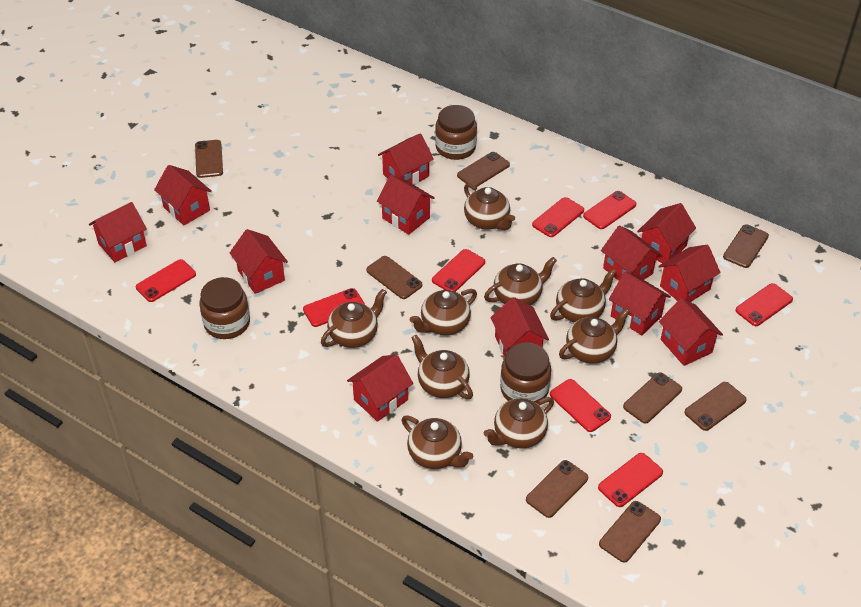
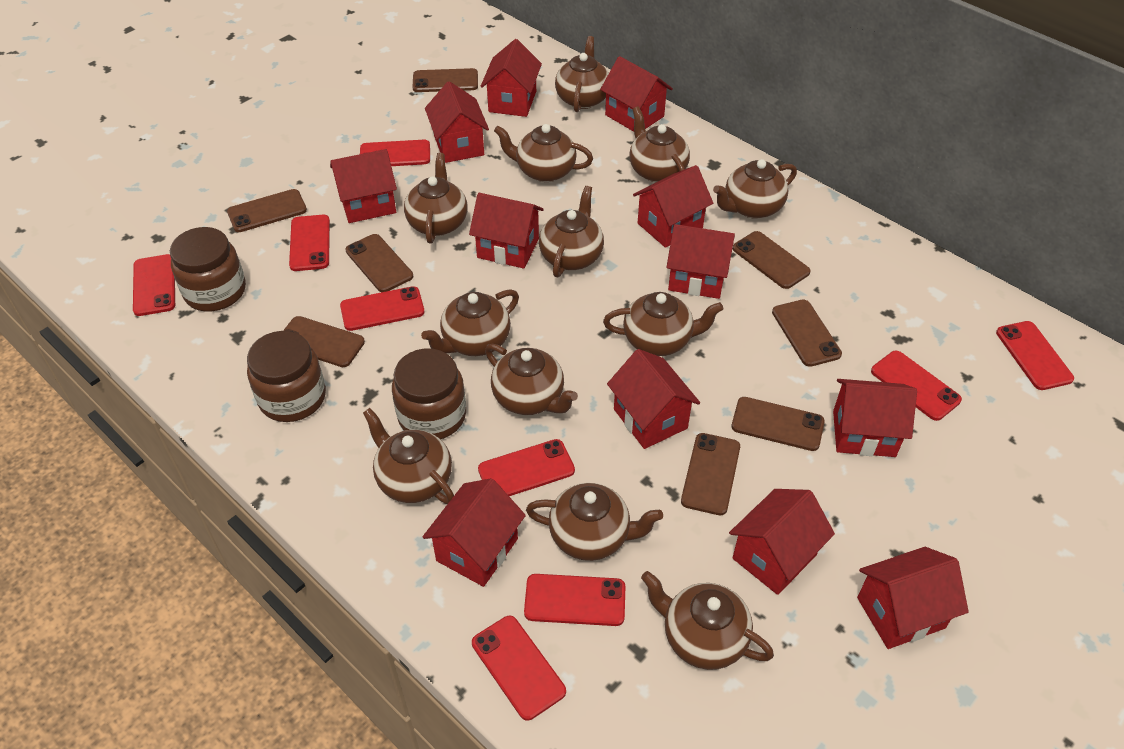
brown teapot: 9 -> 12
red phone: 8 -> 9

